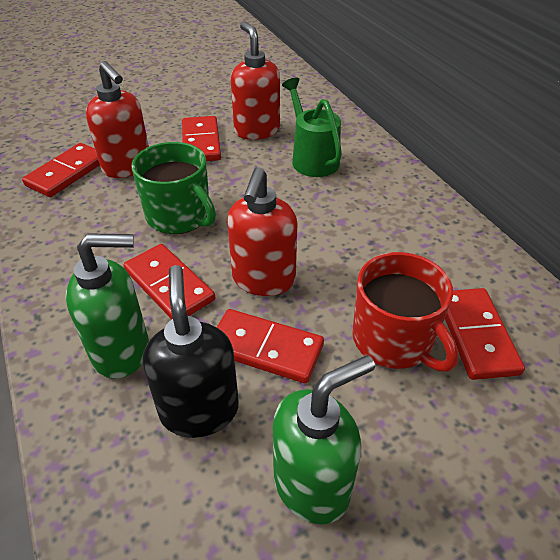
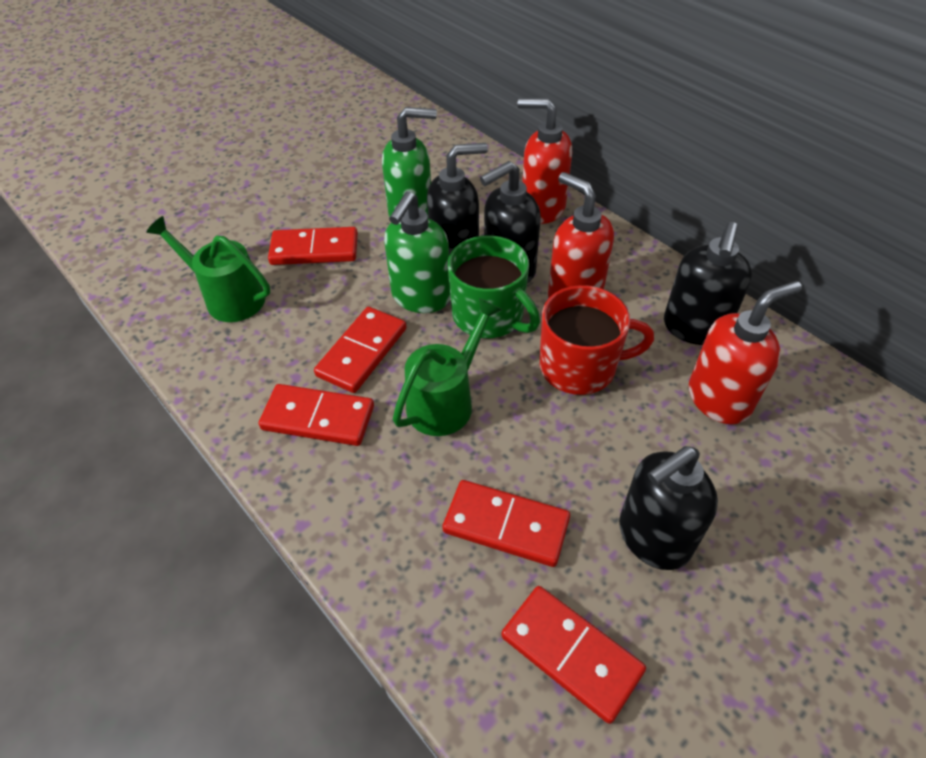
black soap dispenser: 1 -> 4
green watering can: 1 -> 2

